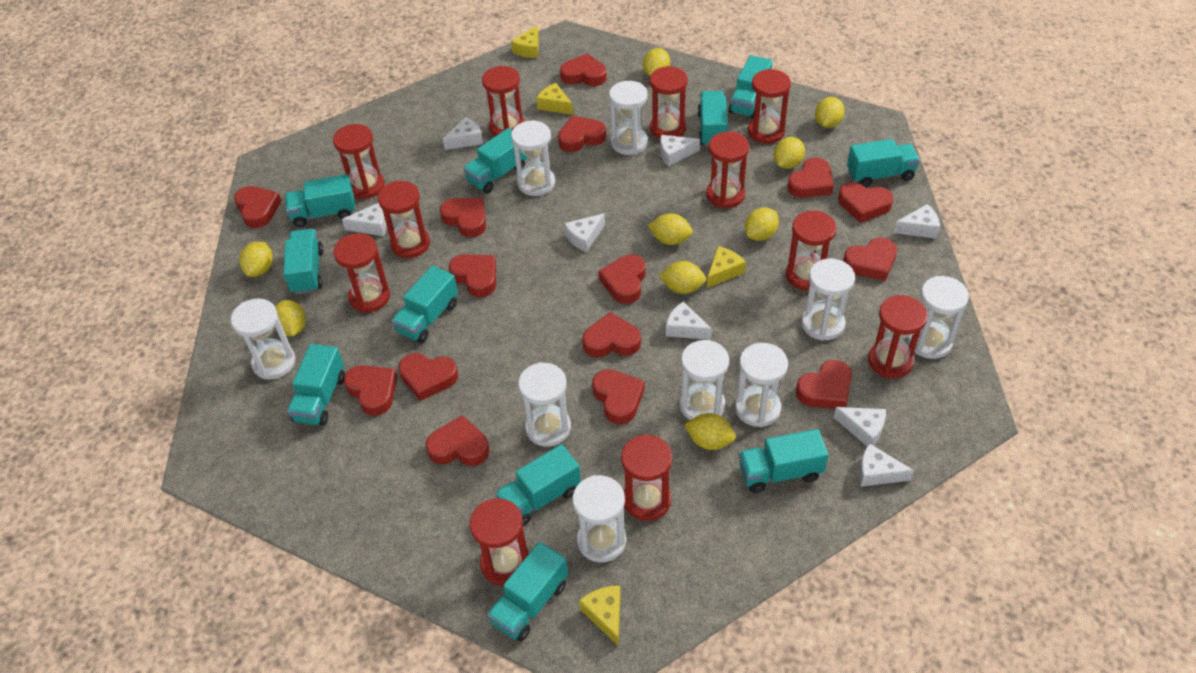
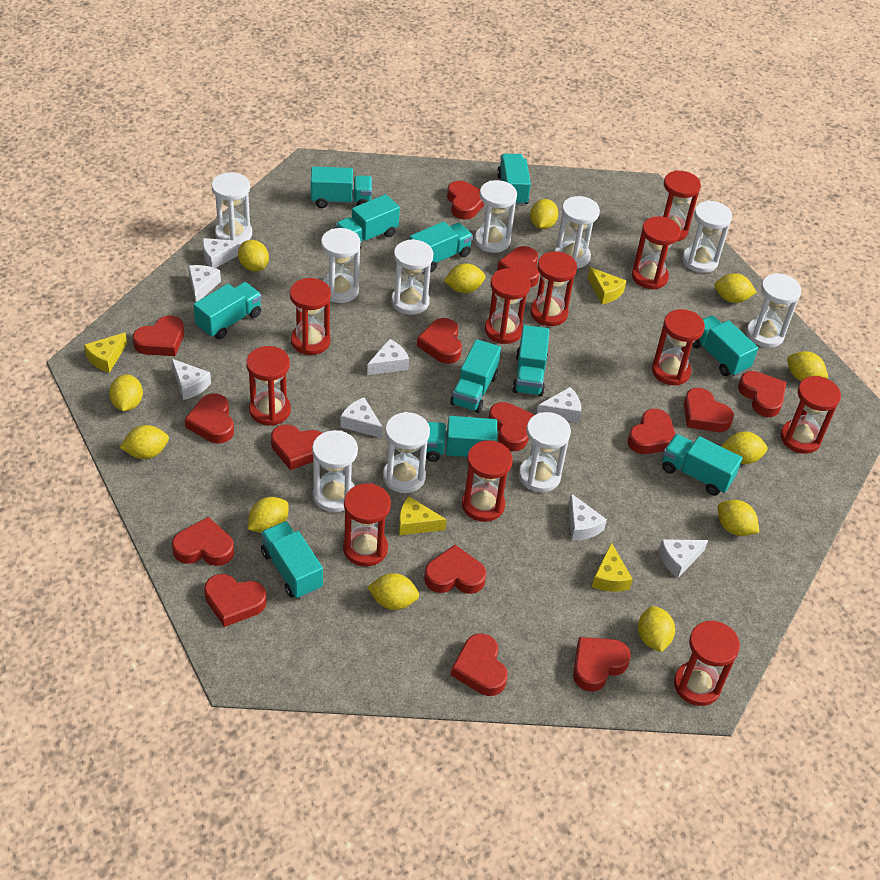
white hourglass: 9 -> 10
yellow lemon: 9 -> 12

